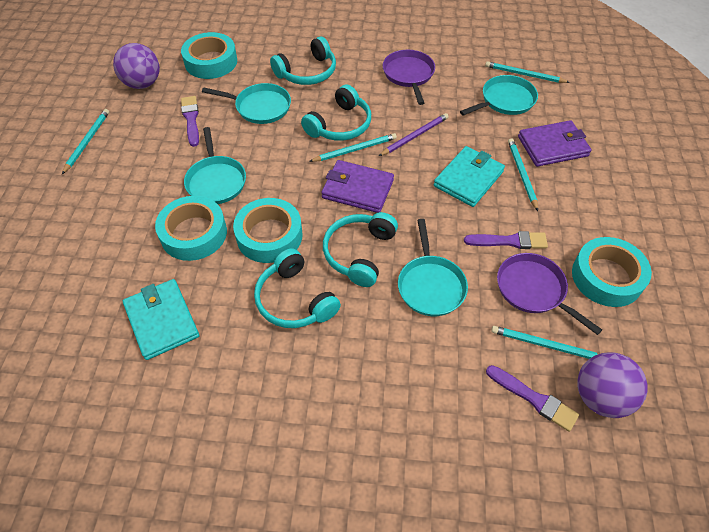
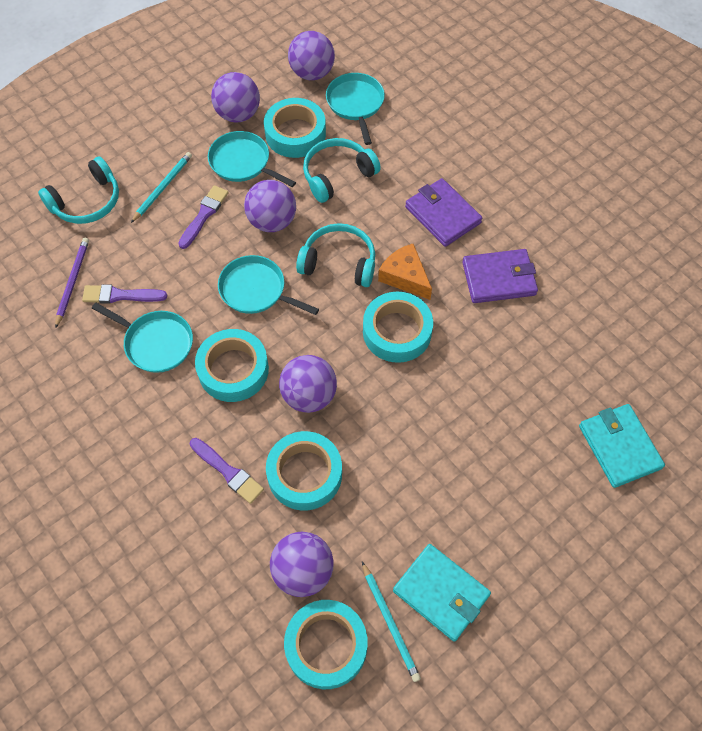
orange cheese: 0 -> 1
purple ball: 2 -> 5
purple pan: 2 -> 0
turquoise headphones: 4 -> 3
turquoise pencil: 5 -> 2
turquoise tape: 4 -> 5

